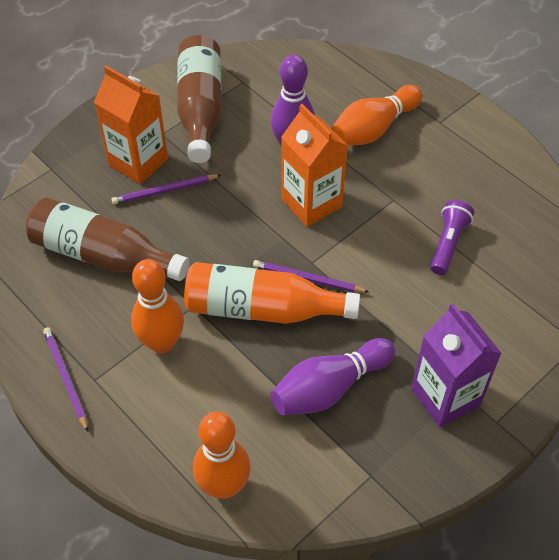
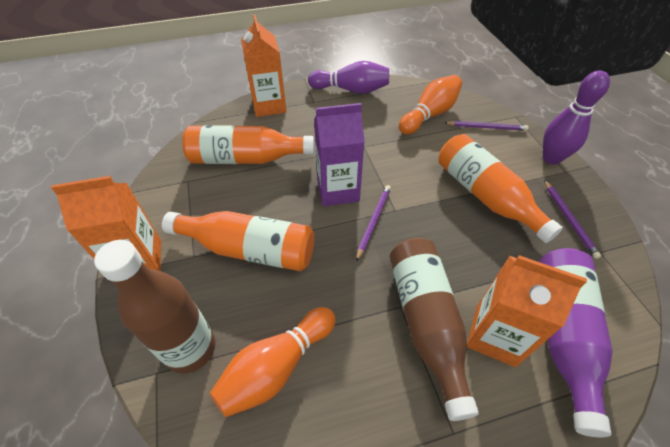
orange bottle: 1 -> 3
orange bowling pin: 3 -> 2
orange carton: 2 -> 3
purple bottle: 0 -> 1
purple flashlight: 1 -> 0

